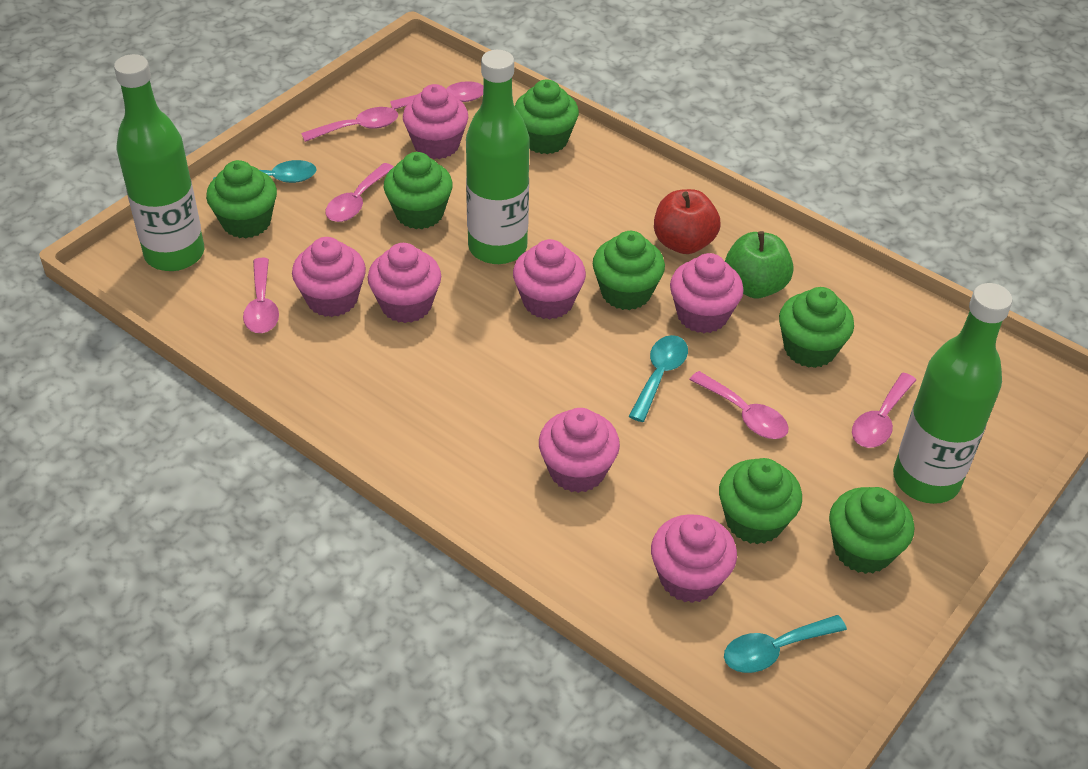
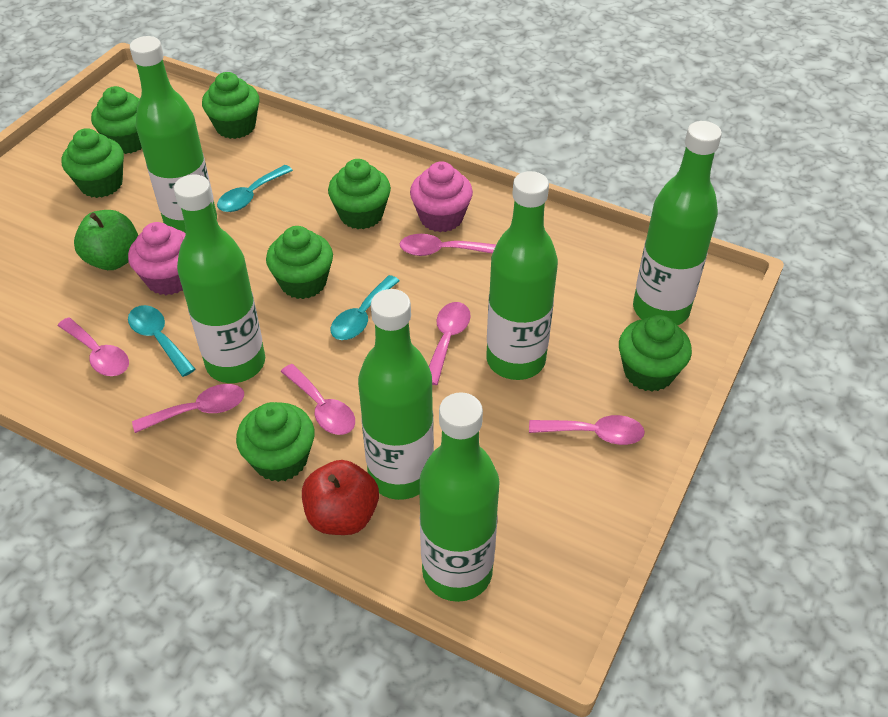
green bottle: 3 -> 6
pink cupcake: 7 -> 2

